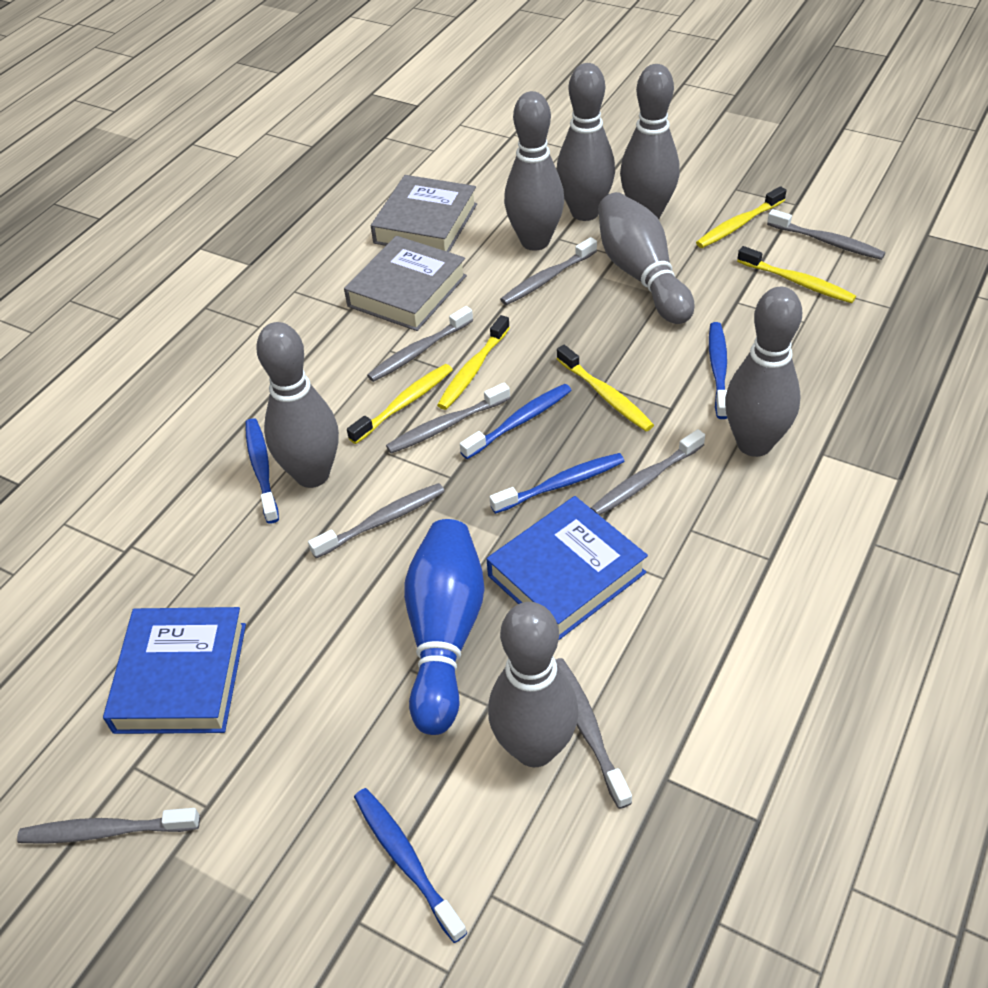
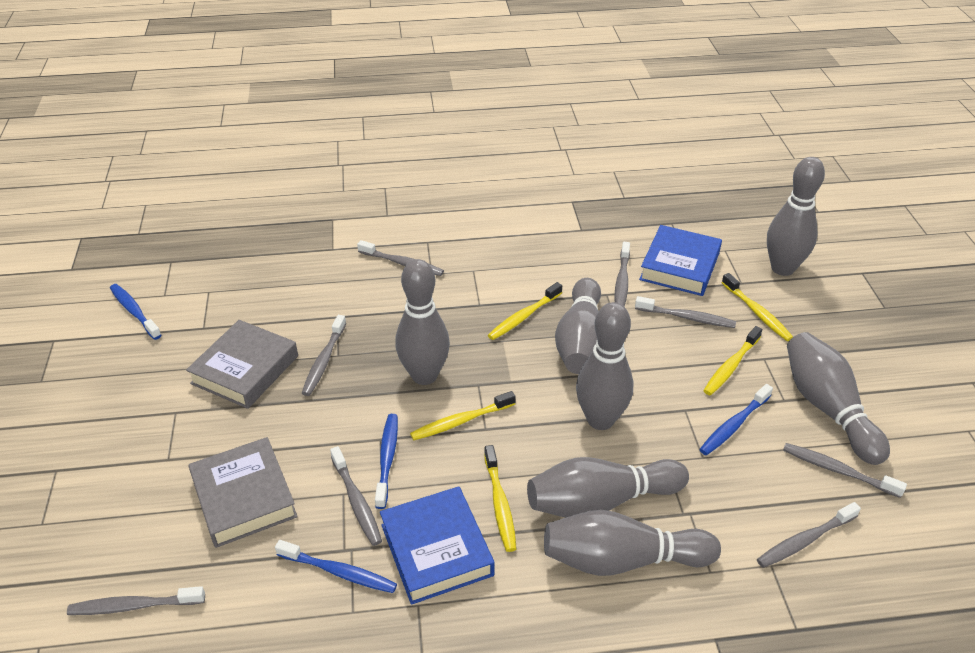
blue bowling pin: 1 -> 0
blue toothbrush: 5 -> 4

